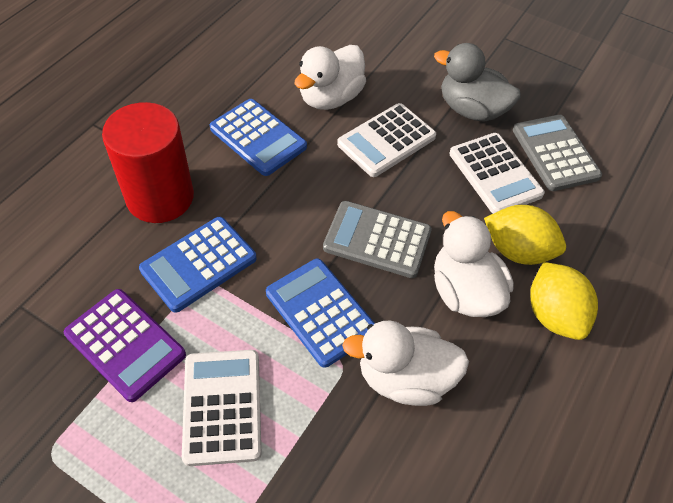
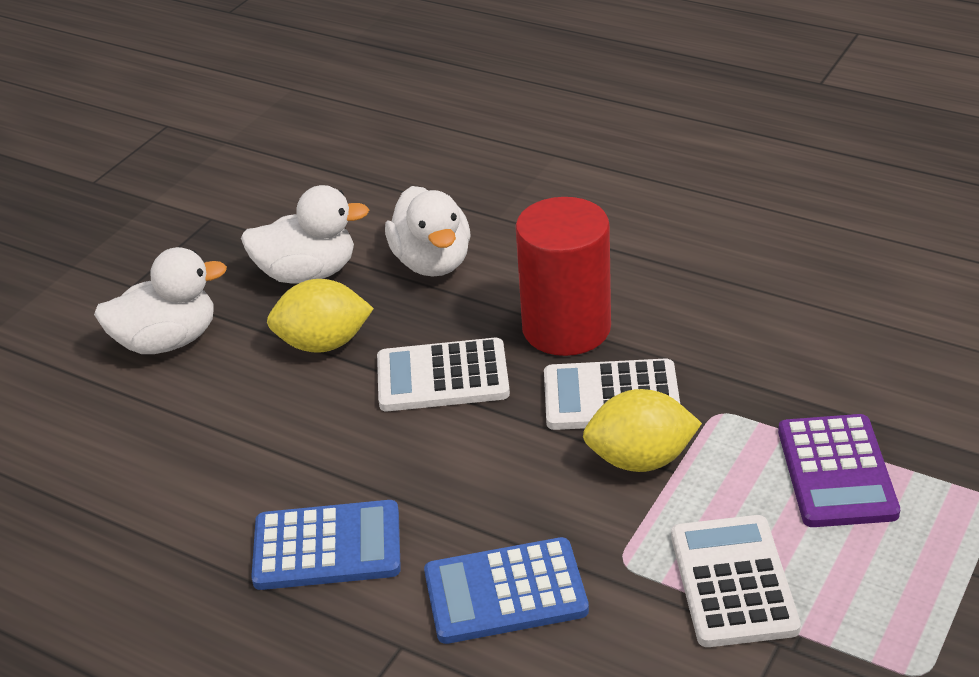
blue calculator: 3 -> 2
grey calculator: 2 -> 0
grey duck: 1 -> 0

